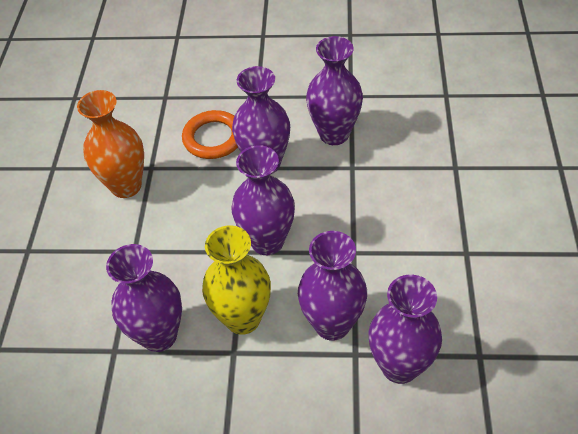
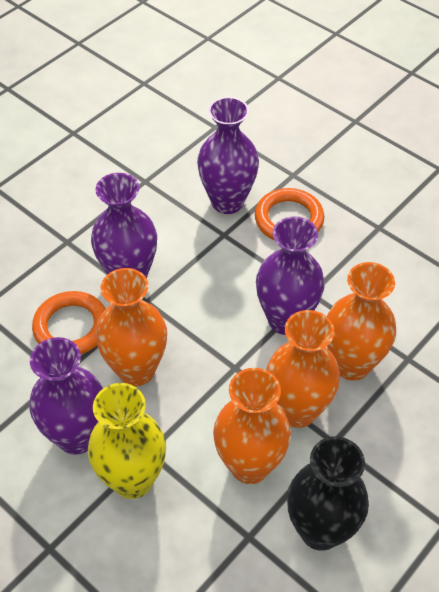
black vase: 0 -> 1
orange ring: 1 -> 2
orange vase: 1 -> 4
purple vase: 6 -> 4

